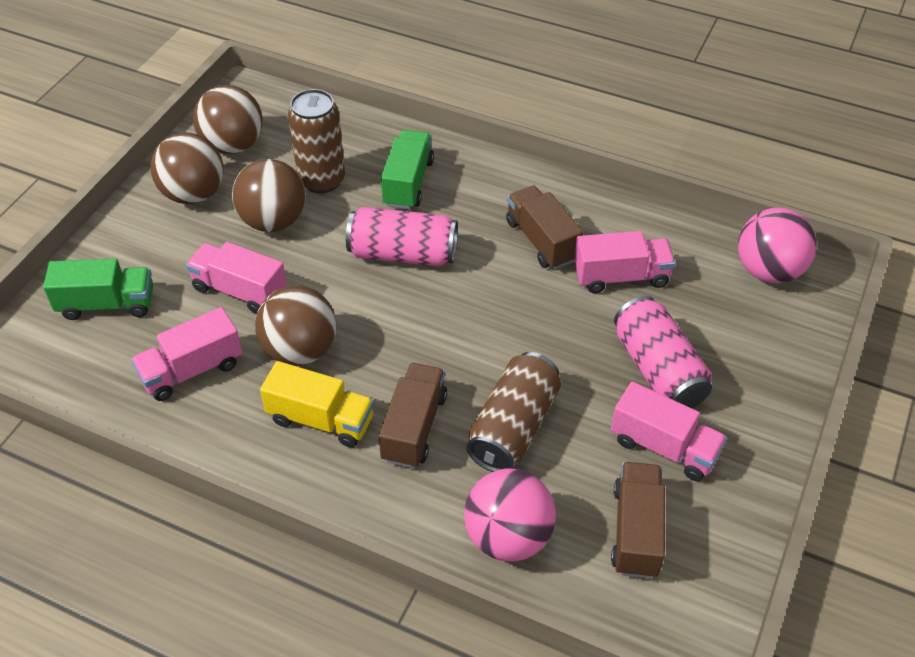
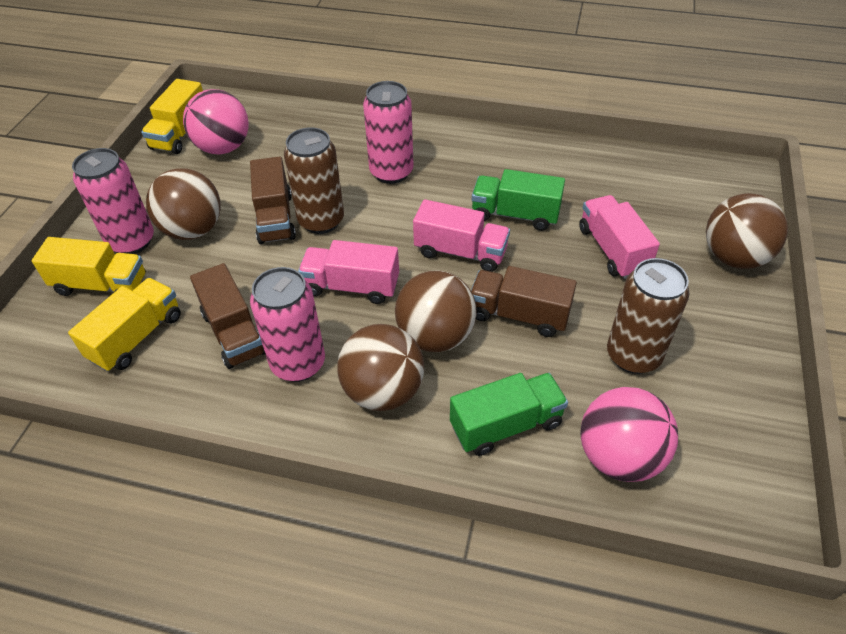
pink can: 2 -> 3
pink truck: 4 -> 3
yellow truck: 1 -> 3

